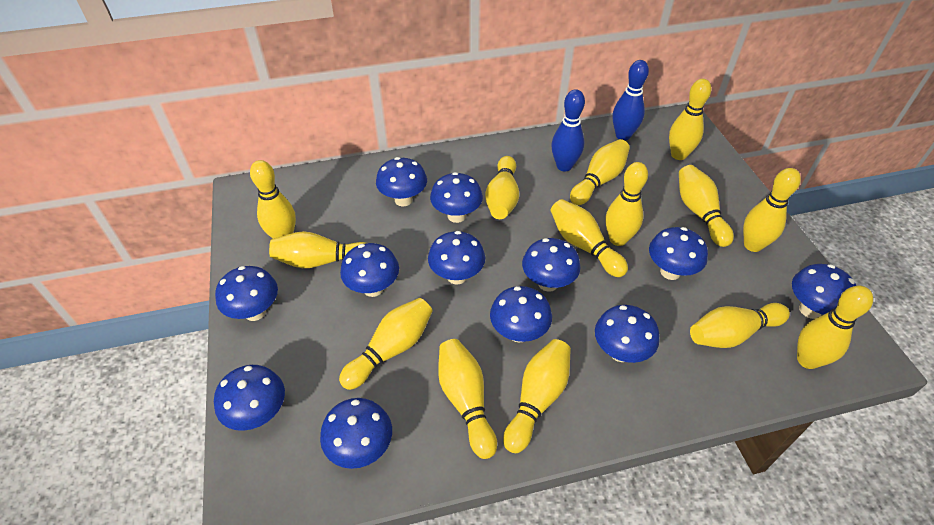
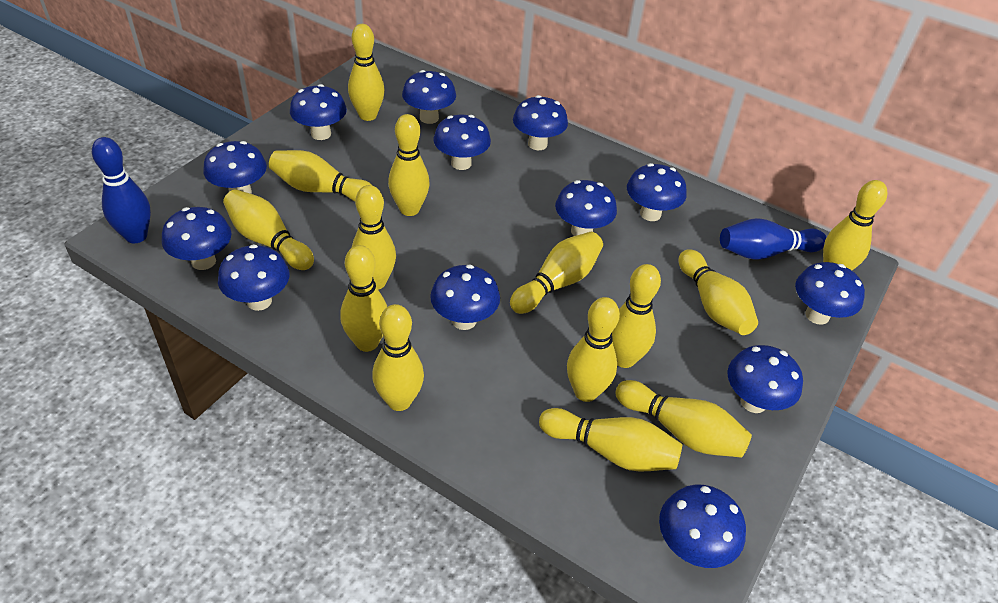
blue mushroom: 12 -> 13

